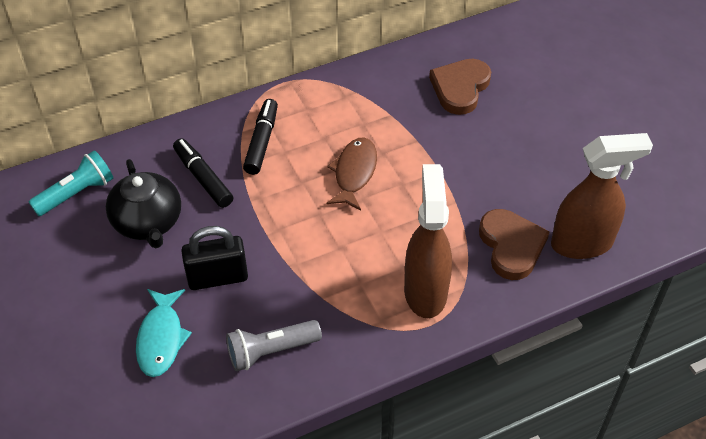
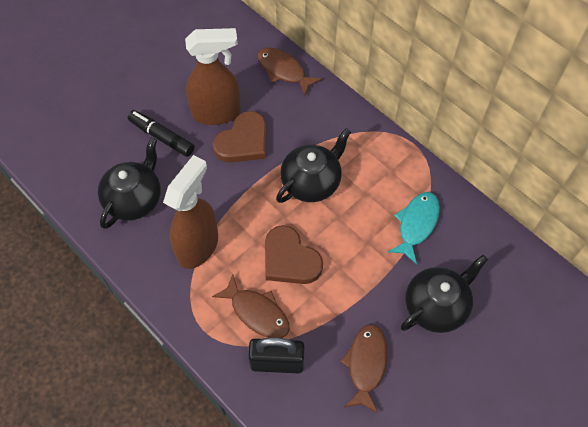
black marker: 2 -> 1
black teapot: 1 -> 3
brown fish: 1 -> 3
grey flashlight: 1 -> 0
turquoise flashlight: 1 -> 0

